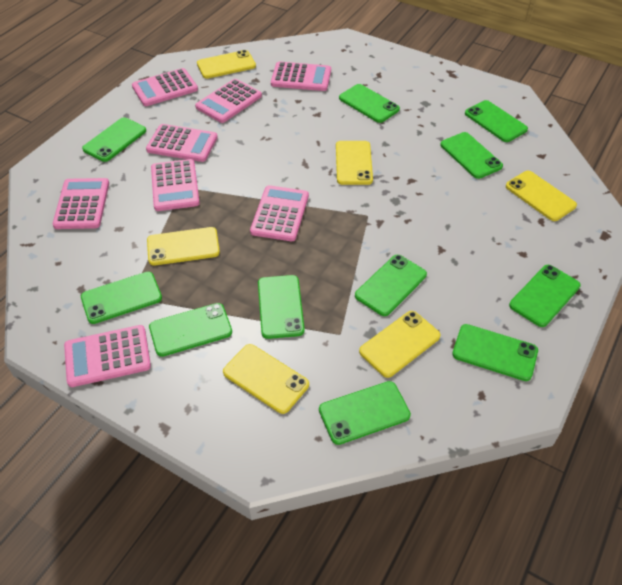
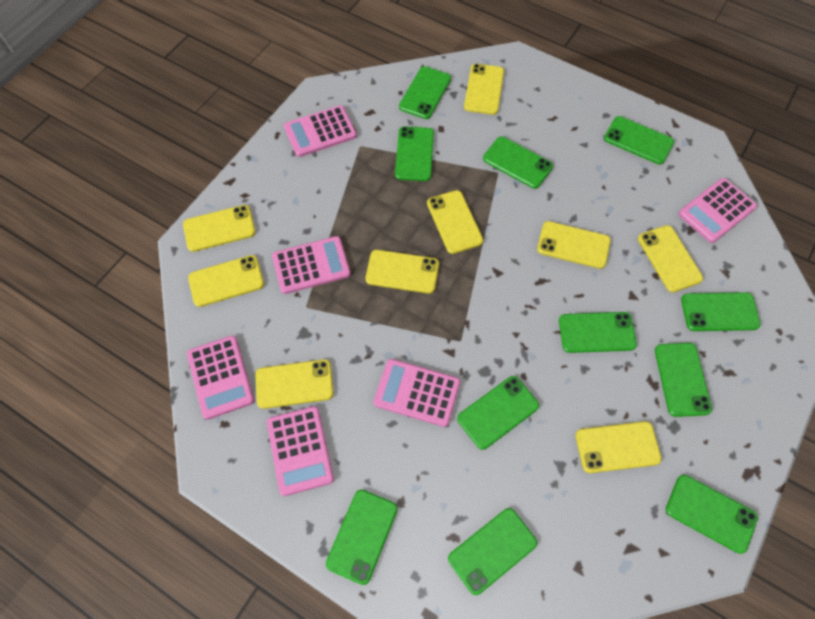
pink calculator: 8 -> 6
yellow phone: 6 -> 9

